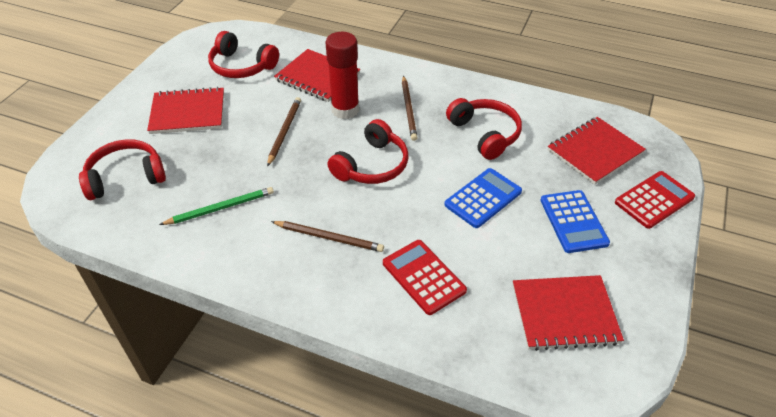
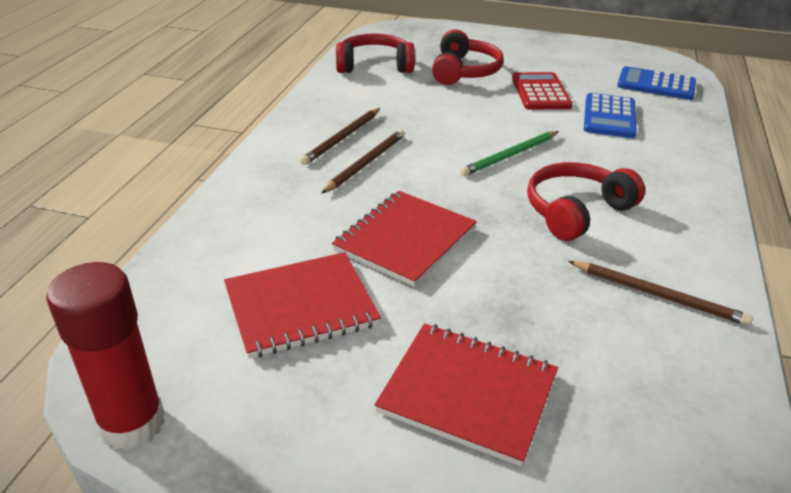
red calculator: 2 -> 1
red headphones: 4 -> 3
red notebook: 4 -> 3

